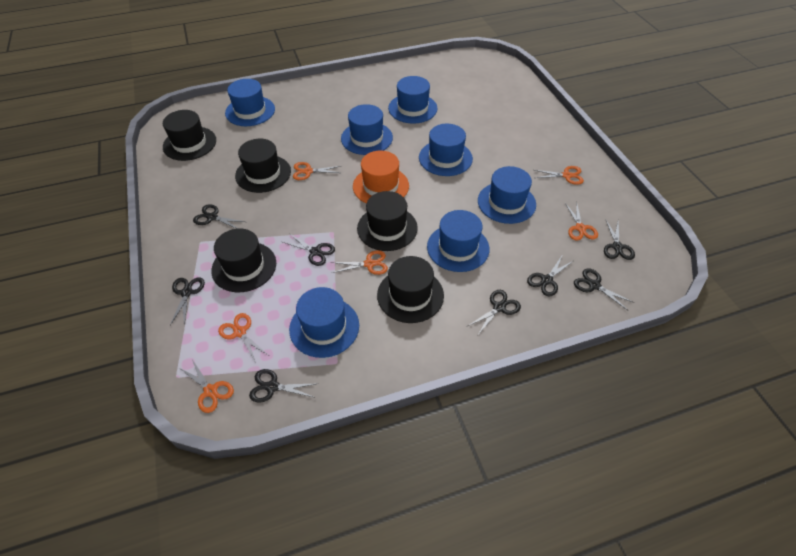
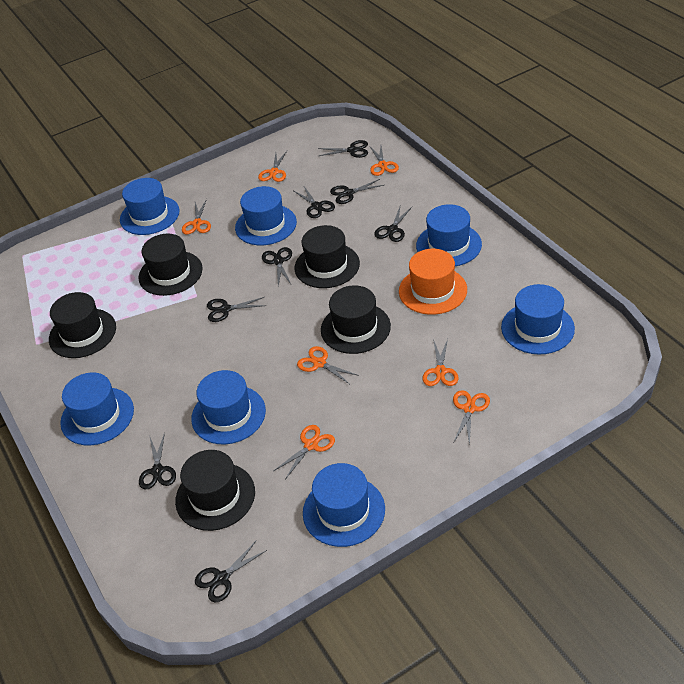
orange scissors: 6 -> 7

